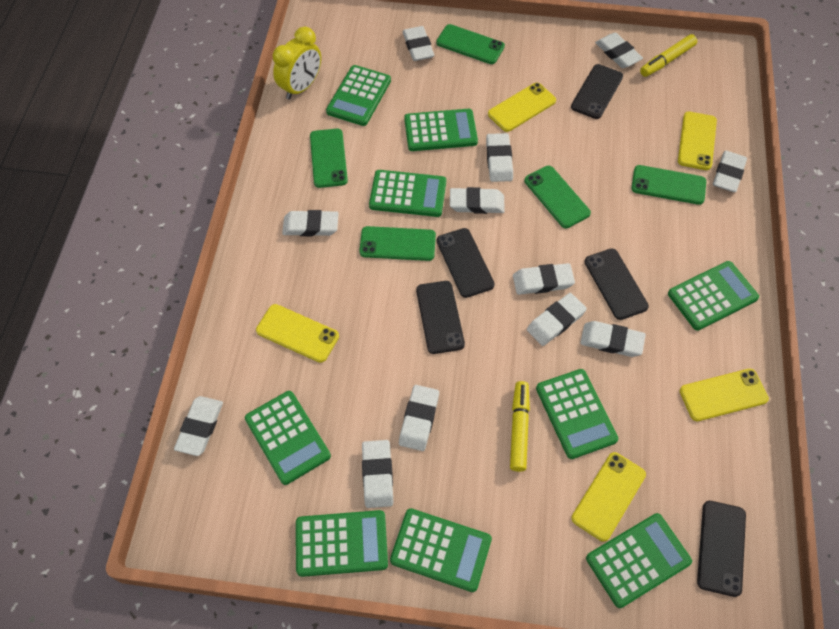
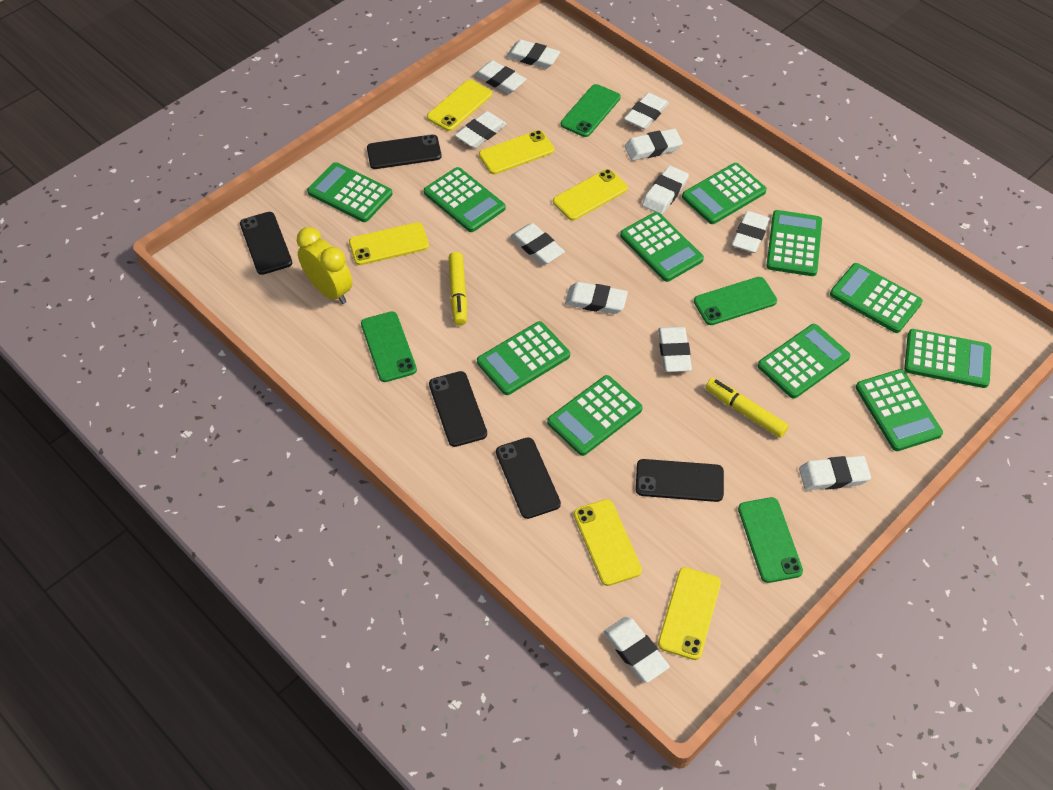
green calculator: 9 -> 11
green phone: 5 -> 4
yellow phone: 5 -> 6

